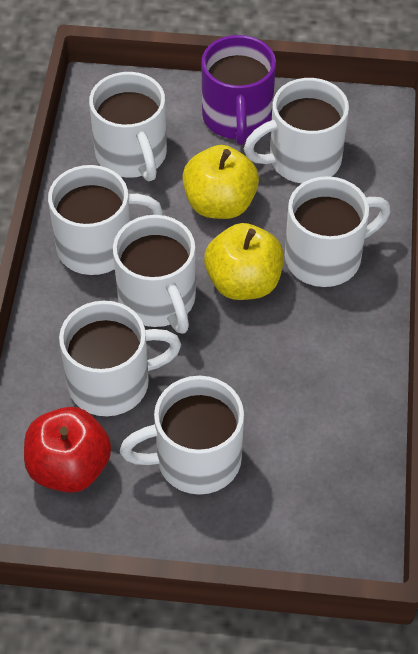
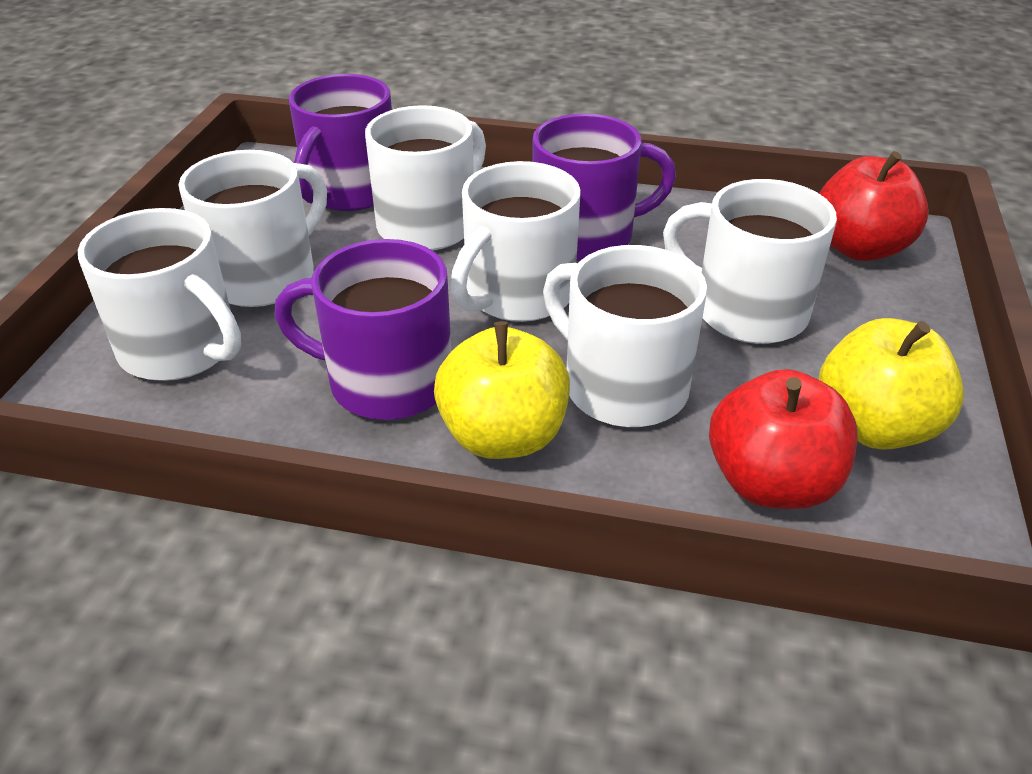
purple mug: 1 -> 3
red apple: 1 -> 2
white mug: 7 -> 6

